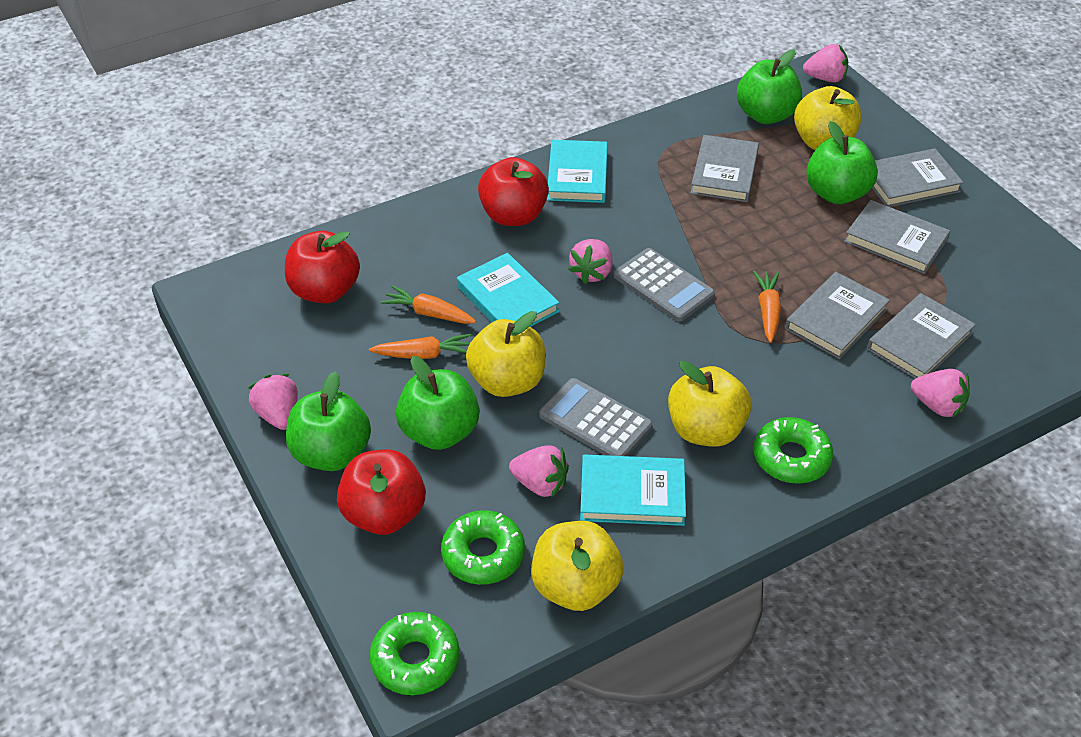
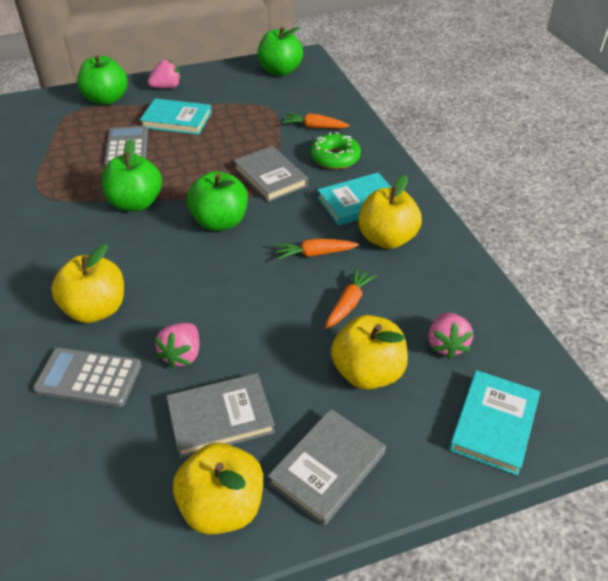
green donut: 3 -> 1
grey book: 5 -> 3
pink strawberry: 5 -> 3
red apple: 3 -> 0

